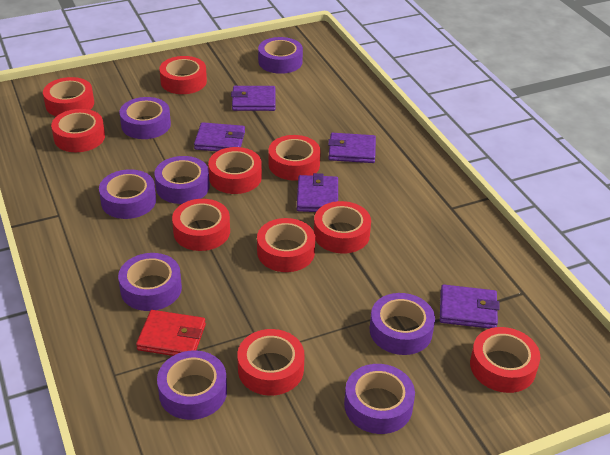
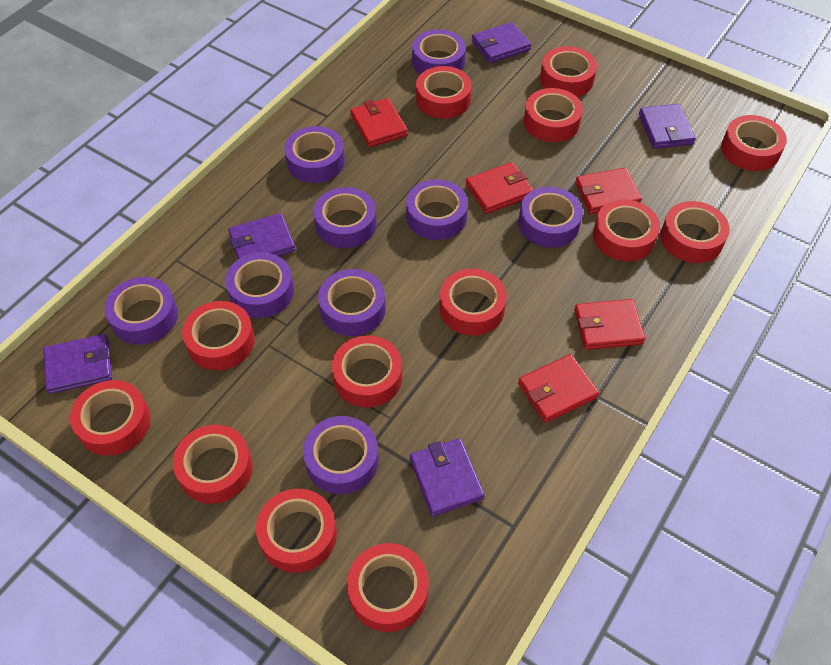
purple tape: 8 -> 9
red tape: 10 -> 13
red wallet: 1 -> 5

